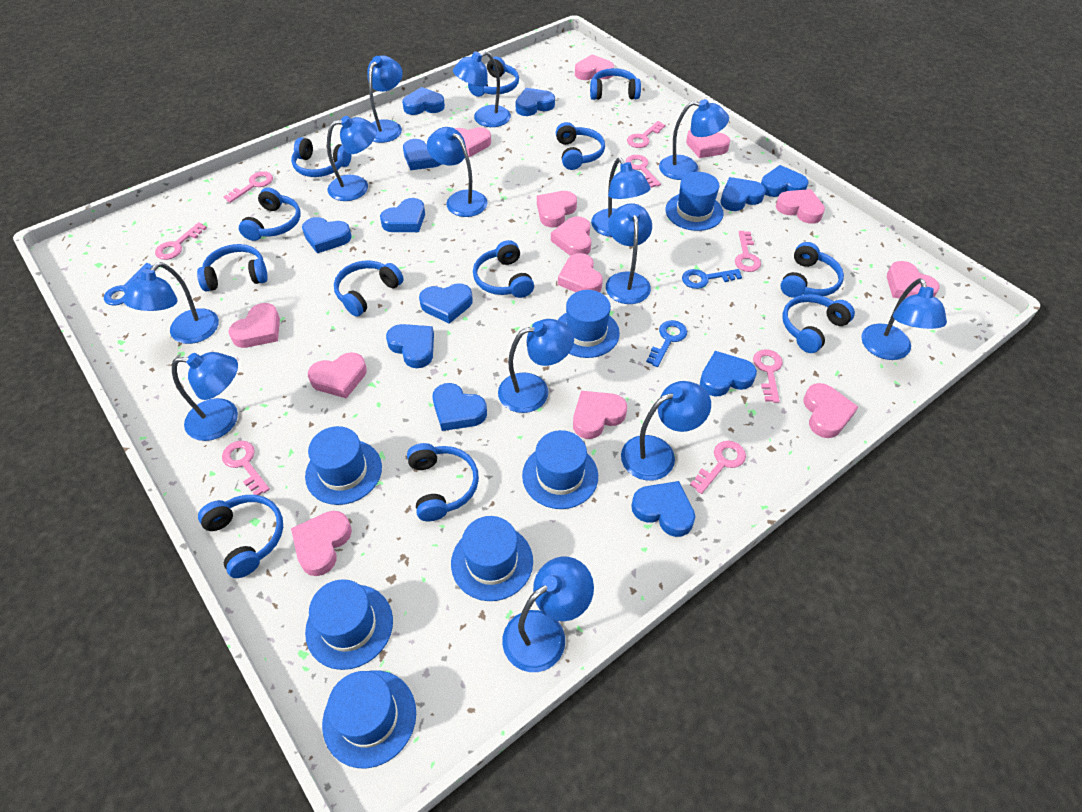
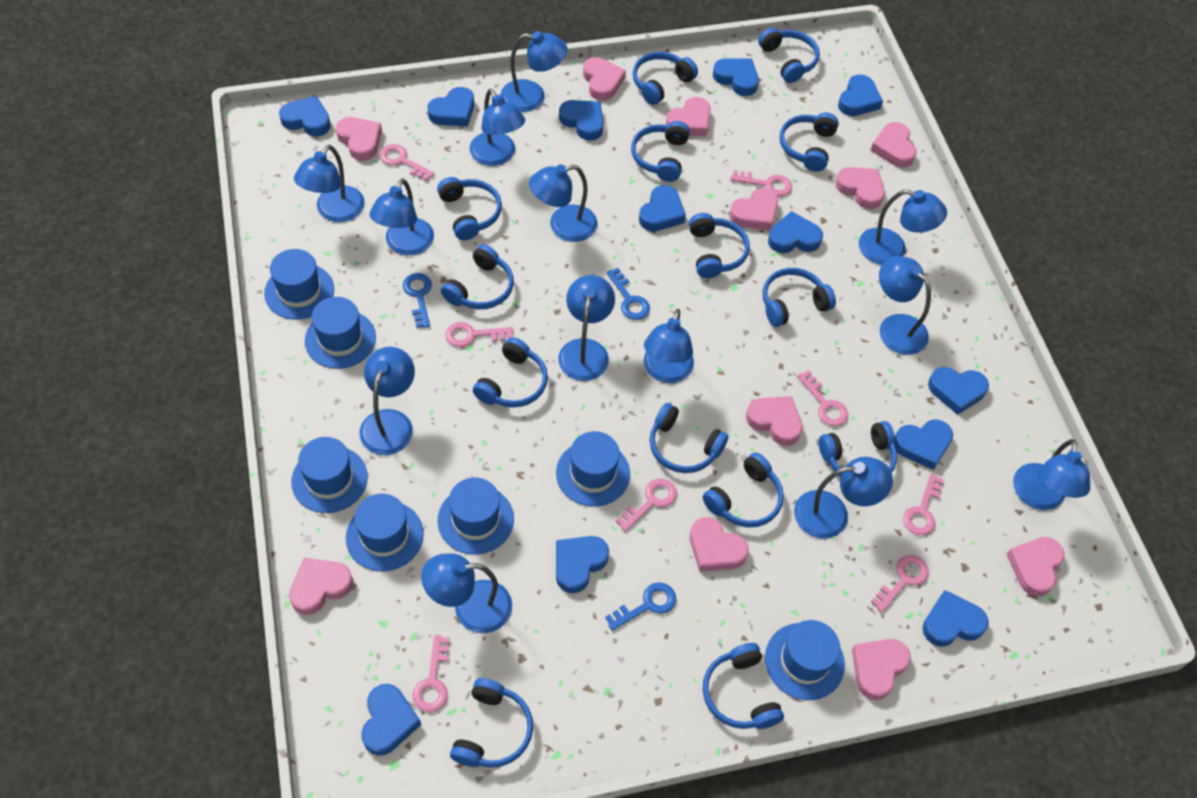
blue headphones: 12 -> 14
pink heart: 13 -> 11

